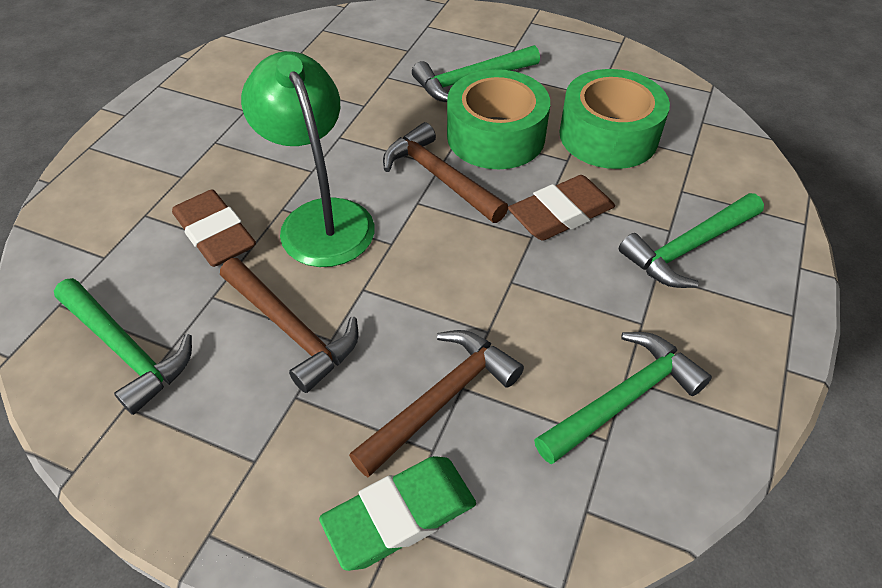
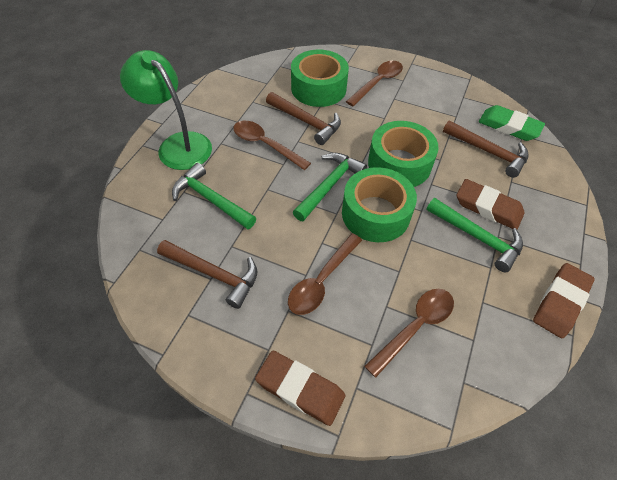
brown eraser: 2 -> 3
brown spoon: 0 -> 4
green hammer: 4 -> 3
green tape: 2 -> 3

